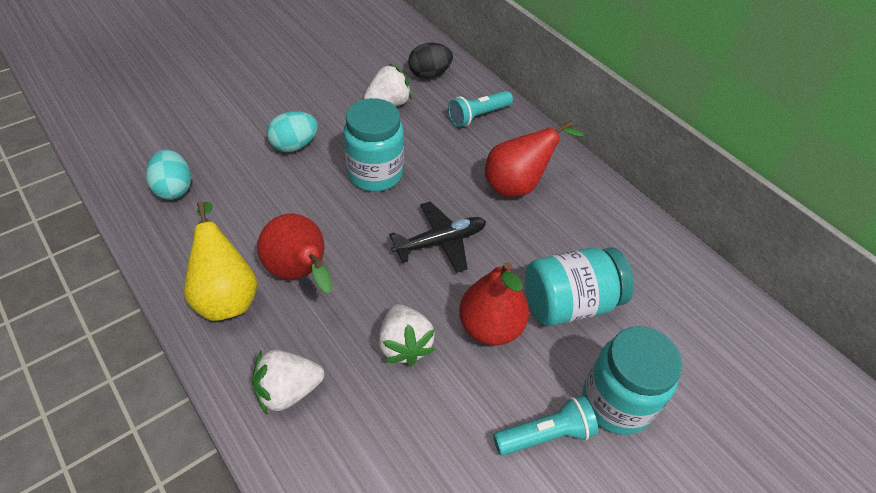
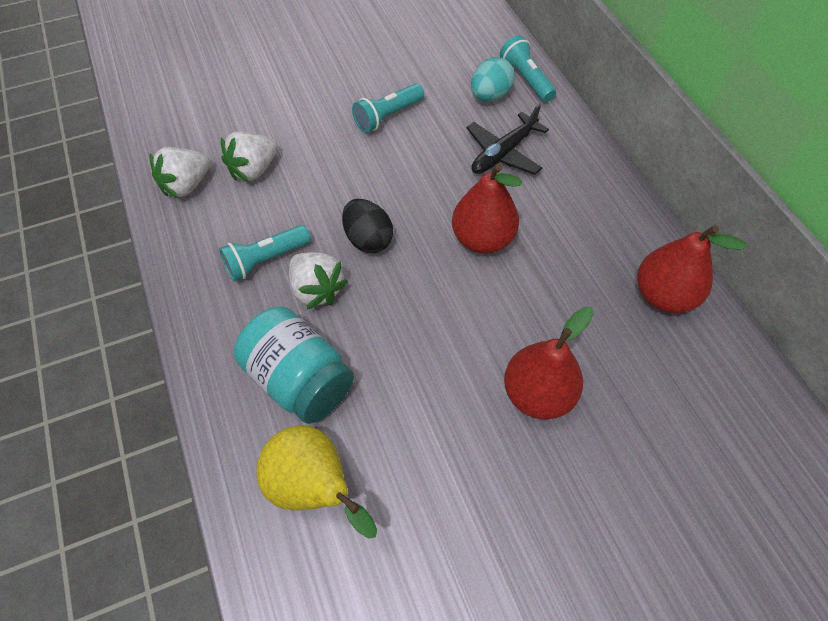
turquoise egg: 2 -> 1
turquoise flashlight: 2 -> 3
turquoise jar: 3 -> 1

